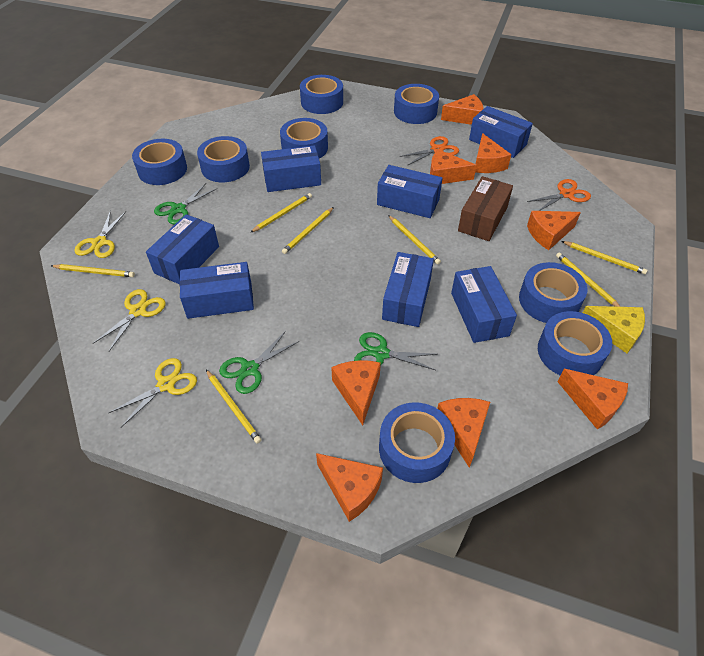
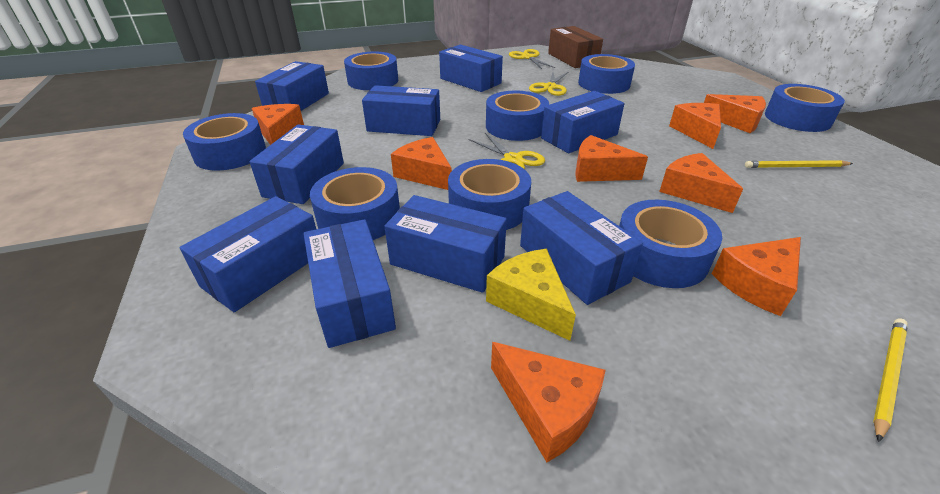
blue box: 7 -> 9
green scissors: 3 -> 0
orange scissors: 2 -> 0
yellow pencil: 7 -> 2

